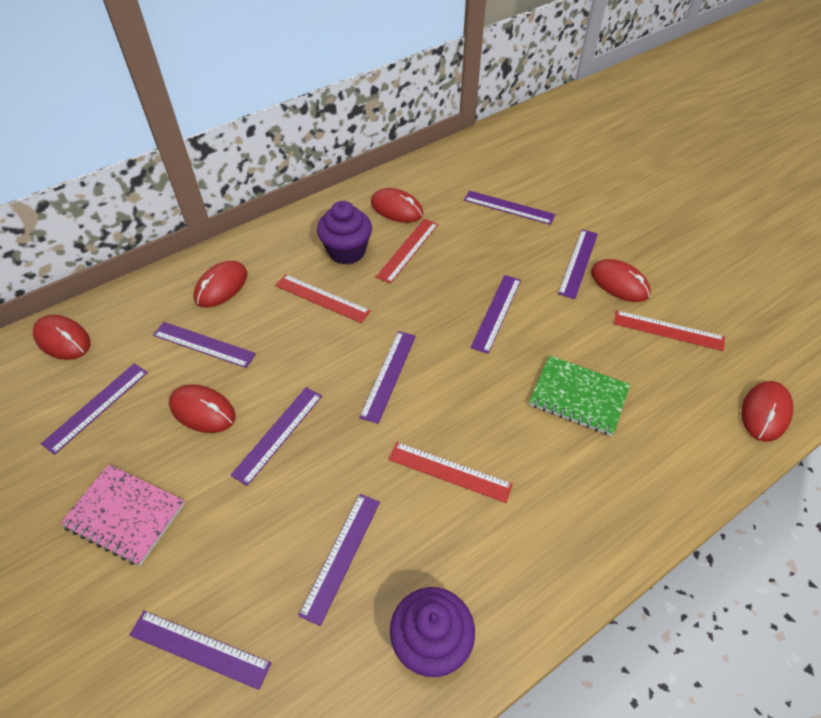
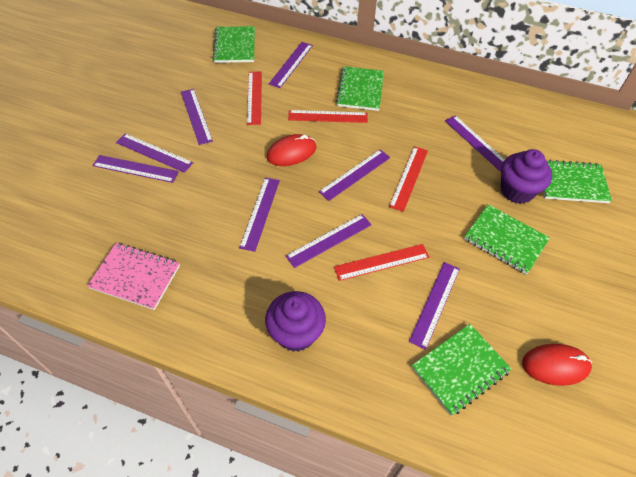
green notebook: 1 -> 5
red mouse: 6 -> 2

